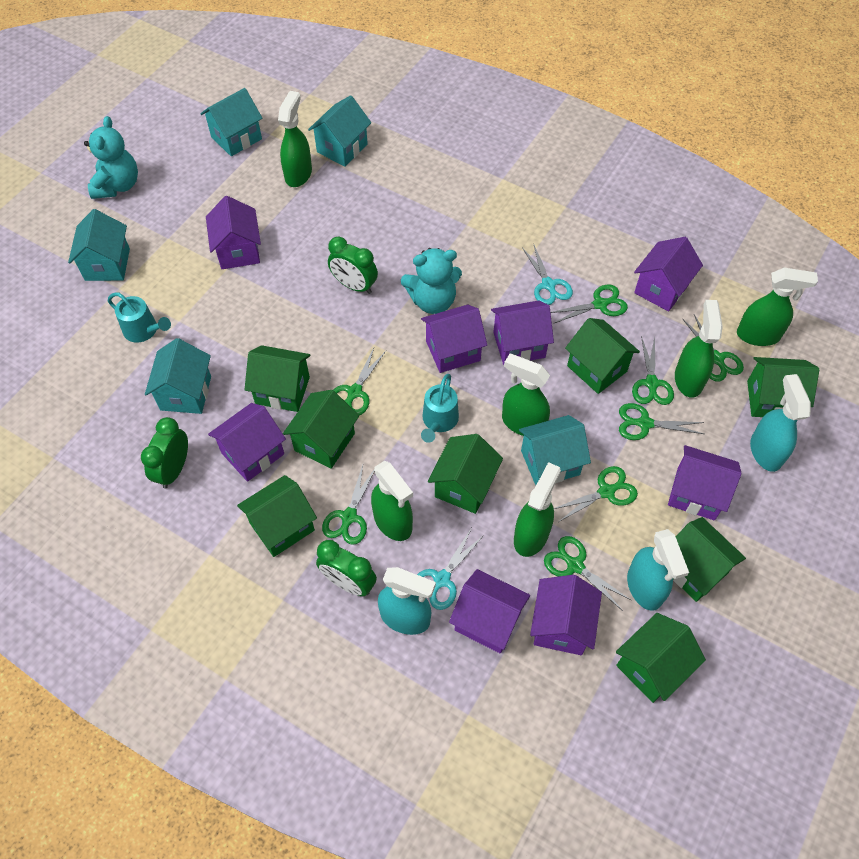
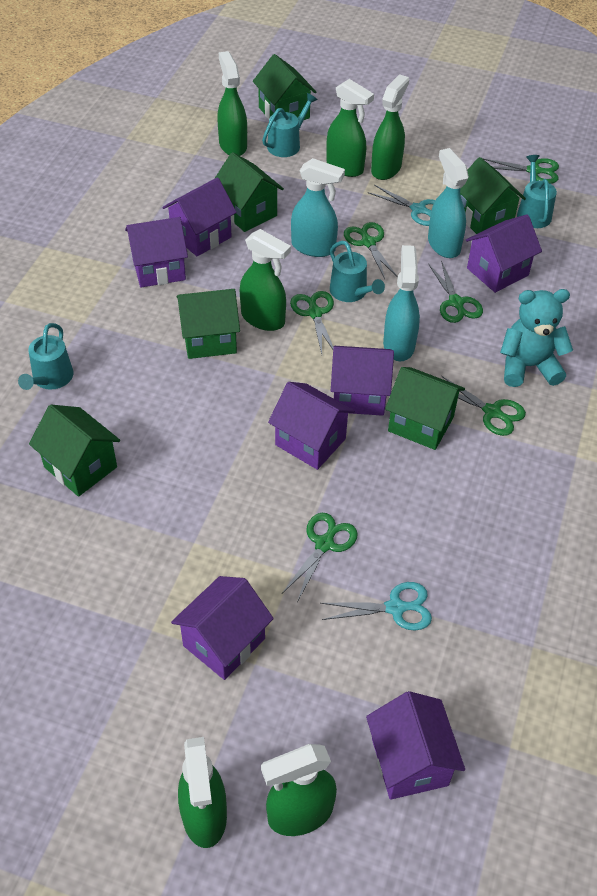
green clock: 3 -> 0
green house: 8 -> 6
green scissors: 8 -> 6
purple house: 8 -> 7
turquoise house: 5 -> 0
turquoise teddy bear: 2 -> 1
turquoise watering can: 2 -> 4

